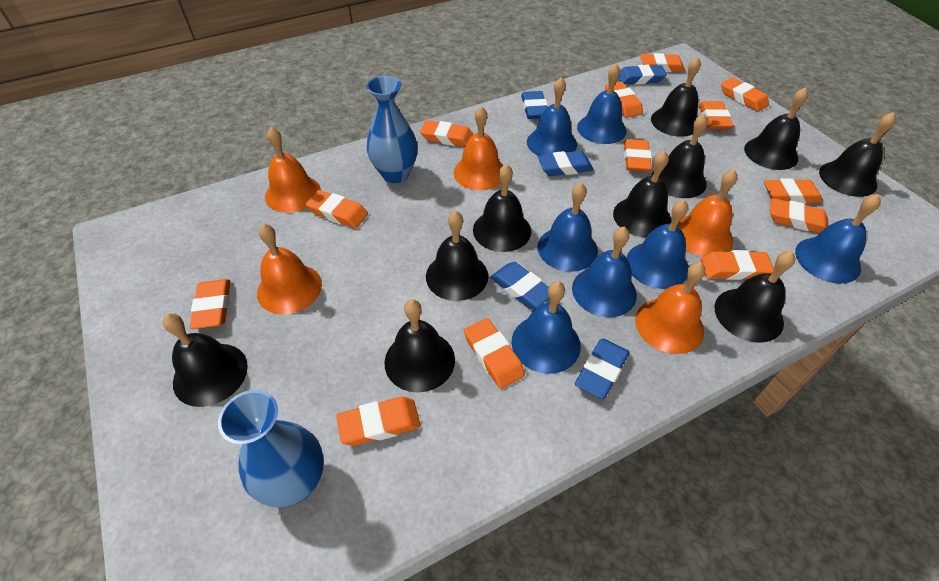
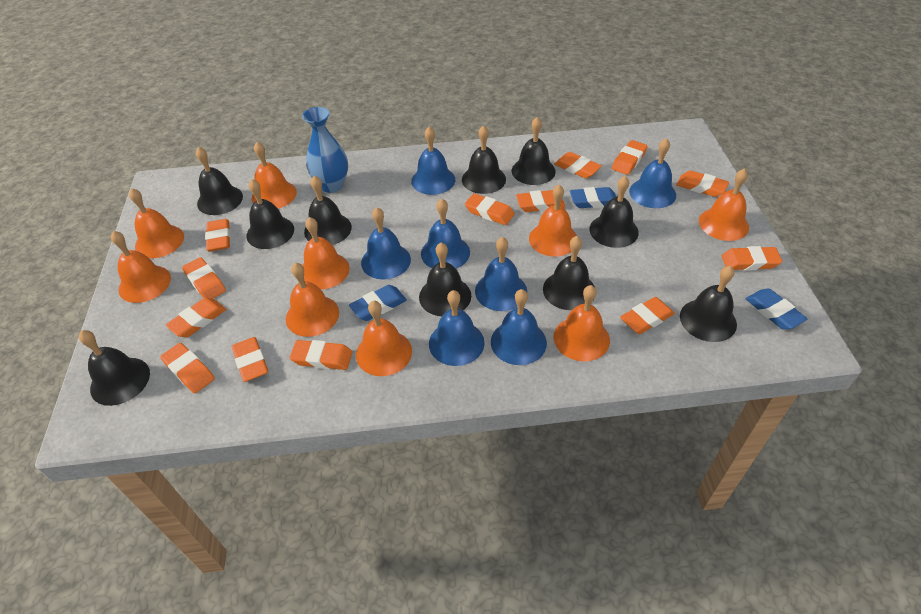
blue eraser: 5 -> 3
blue vase: 2 -> 1
orange bell: 5 -> 9

